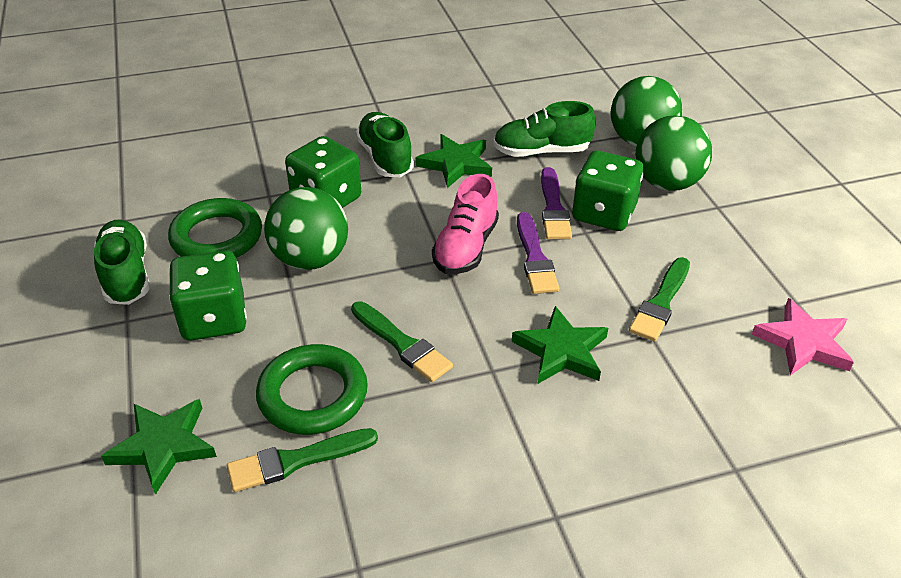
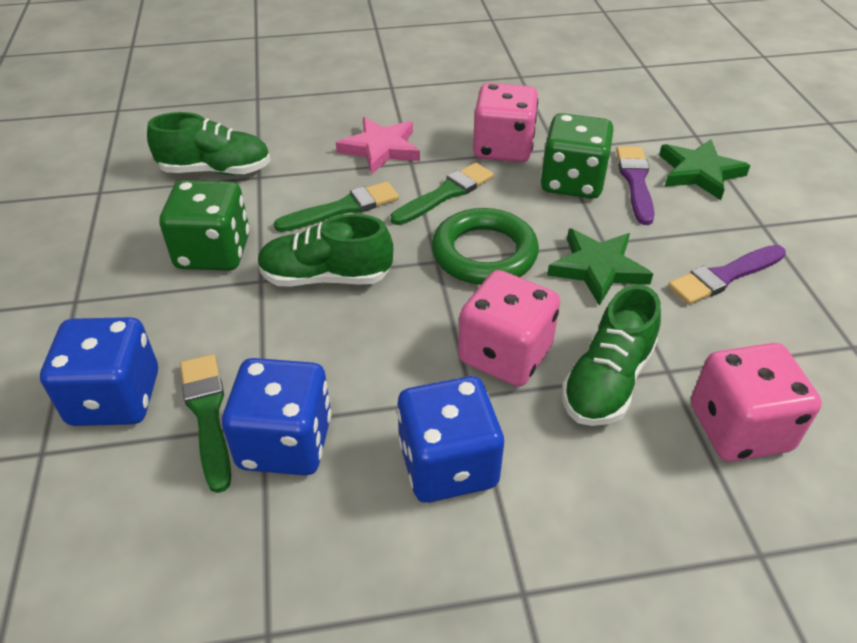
blue dice: 0 -> 3
green ball: 3 -> 0
green dice: 3 -> 2
green ring: 2 -> 1
green star: 3 -> 2
pink dice: 0 -> 3
pink shoe: 1 -> 0

